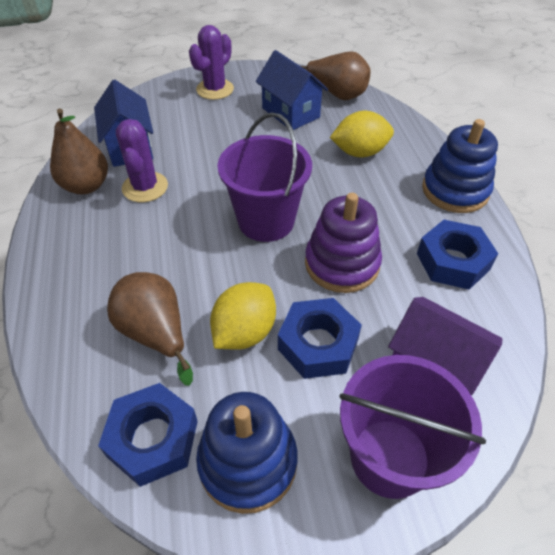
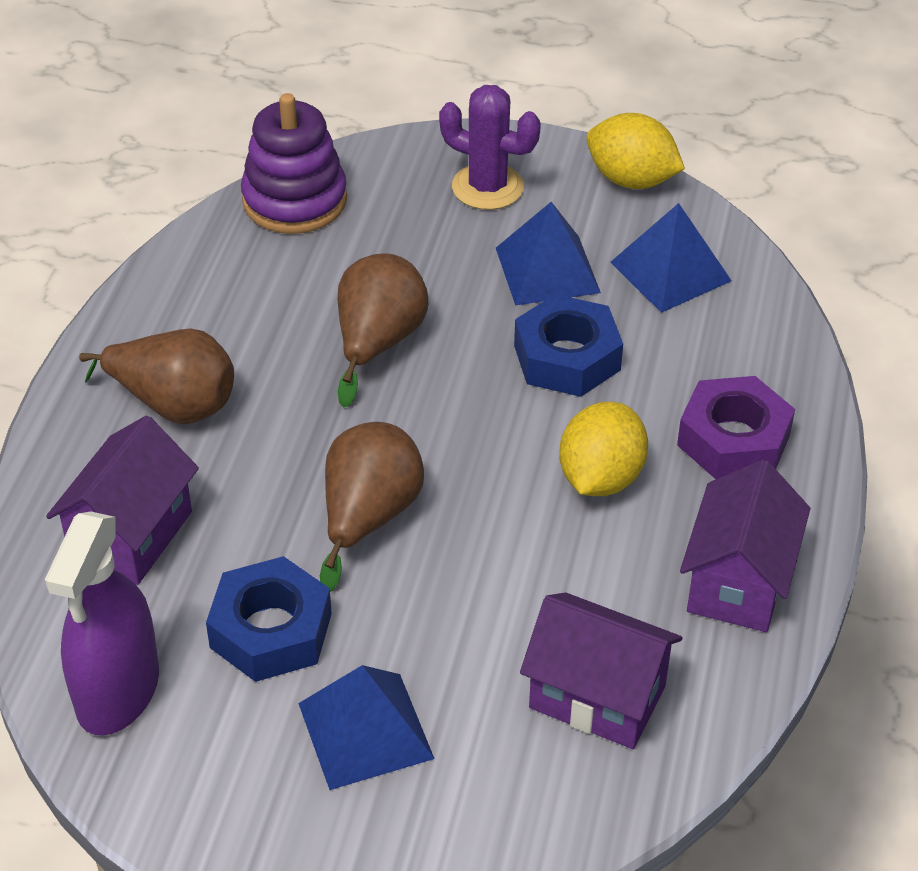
blue house: 2 -> 0
blue nut: 3 -> 2
blue pyramid: 0 -> 3
blue stacking toy: 2 -> 0
purple bucket: 2 -> 0
purple cactus: 2 -> 1
purple house: 1 -> 3
purple nut: 0 -> 1
purple spray bottle: 0 -> 1

